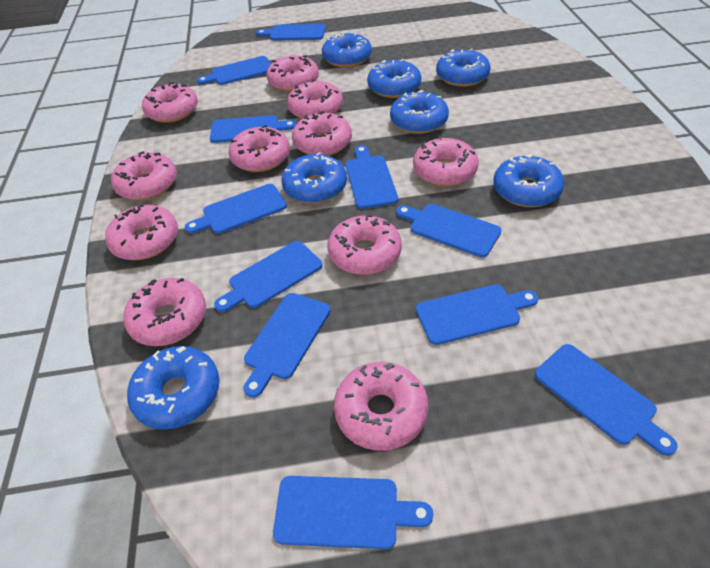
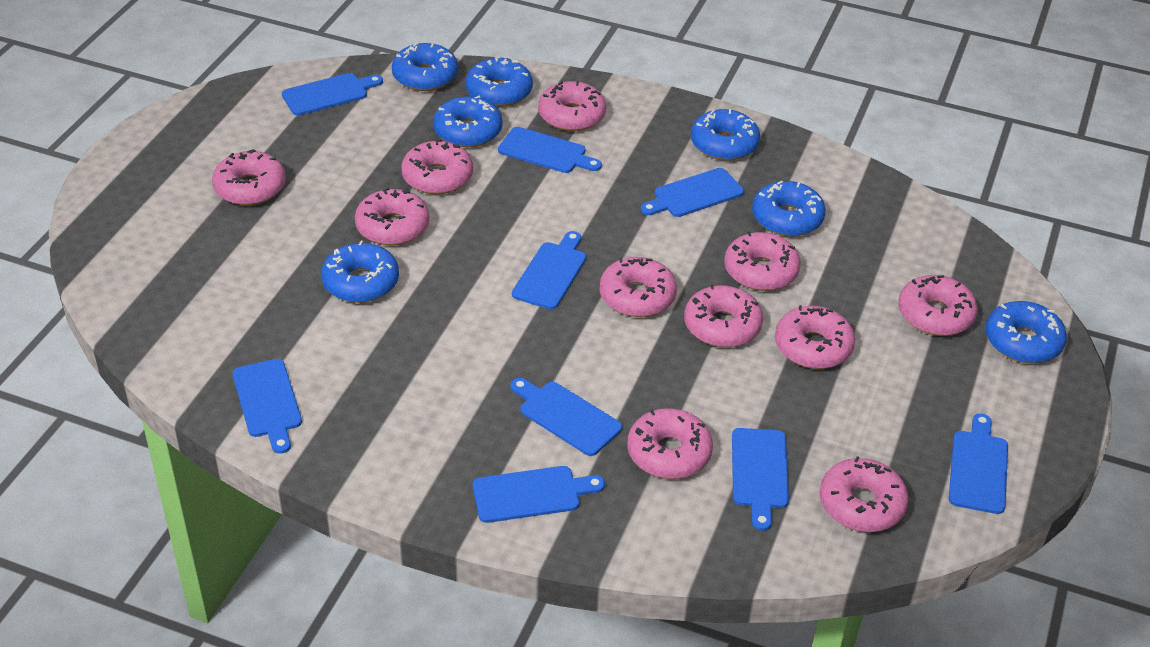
blue cutting board: 11 -> 9

